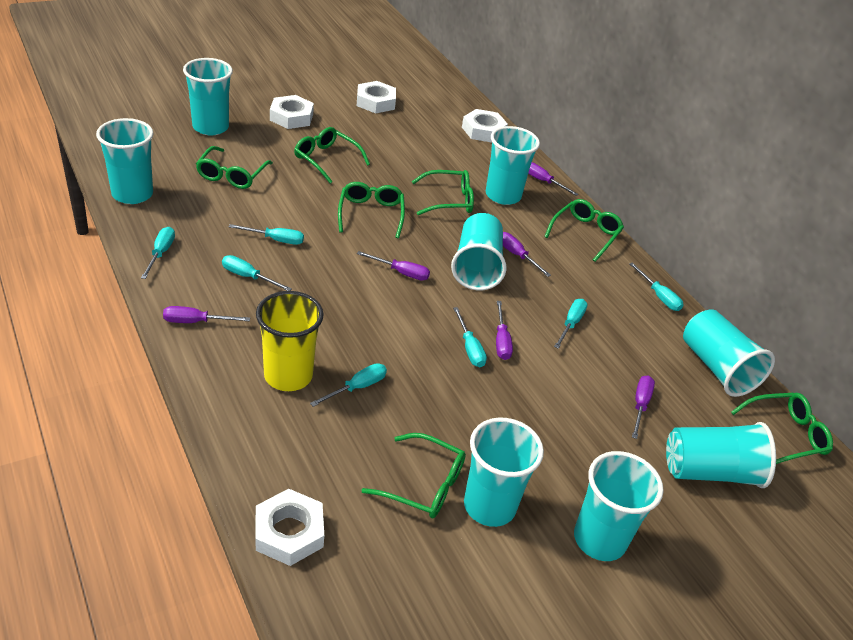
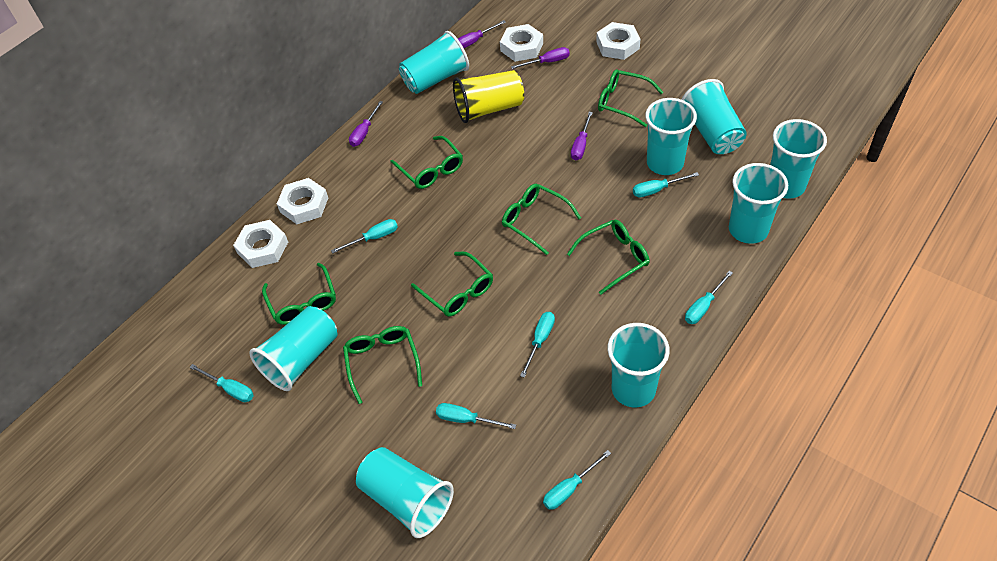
purple screwdriver: 6 -> 4

